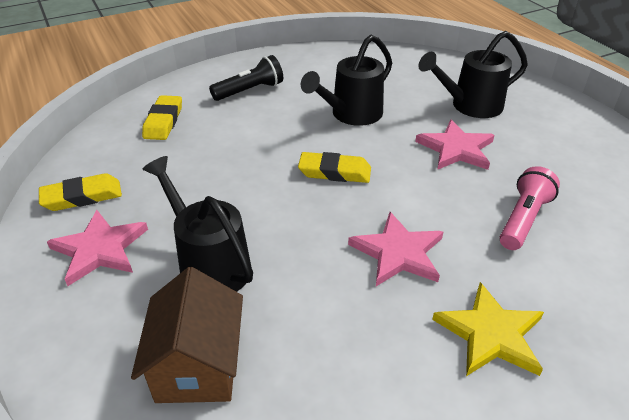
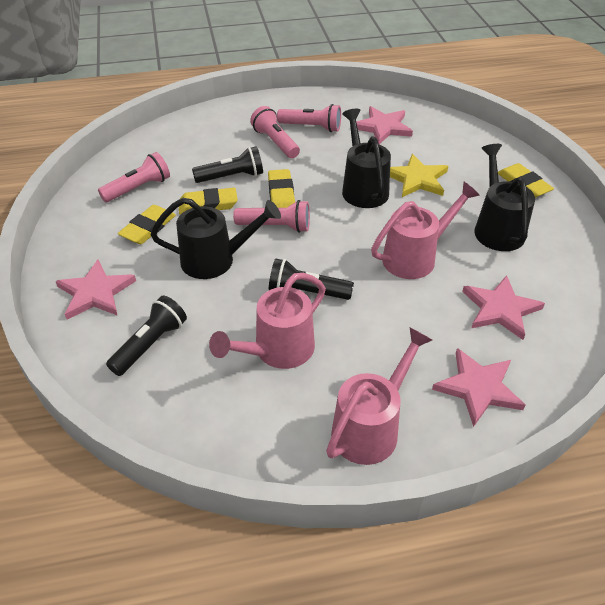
black flashlight: 1 -> 3
brown house: 1 -> 0
pink flashlight: 1 -> 4
pink star: 3 -> 4
pink watering can: 0 -> 3
yellow eraser: 3 -> 4

